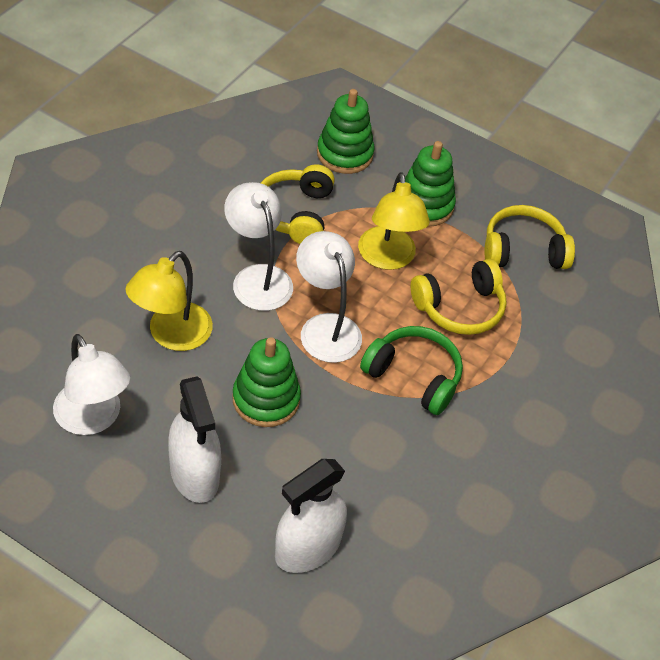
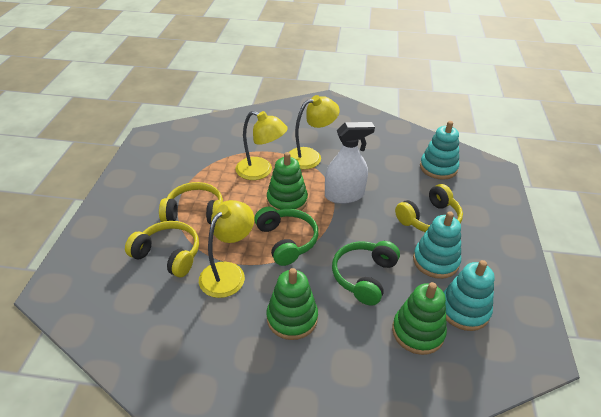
green headphones: 1 -> 2
turquoise stacking toy: 0 -> 3
white lamp: 3 -> 0
white spray bottle: 2 -> 1
yellow lamp: 2 -> 3

